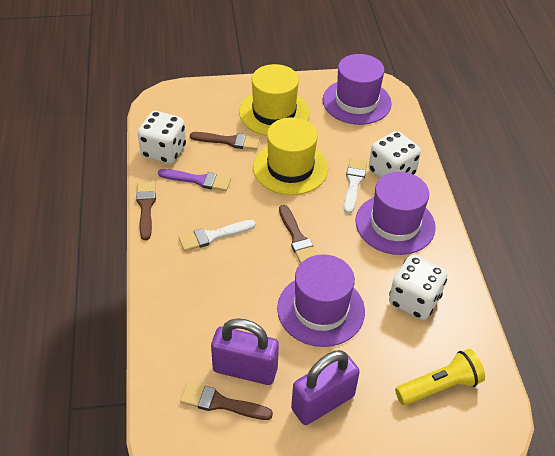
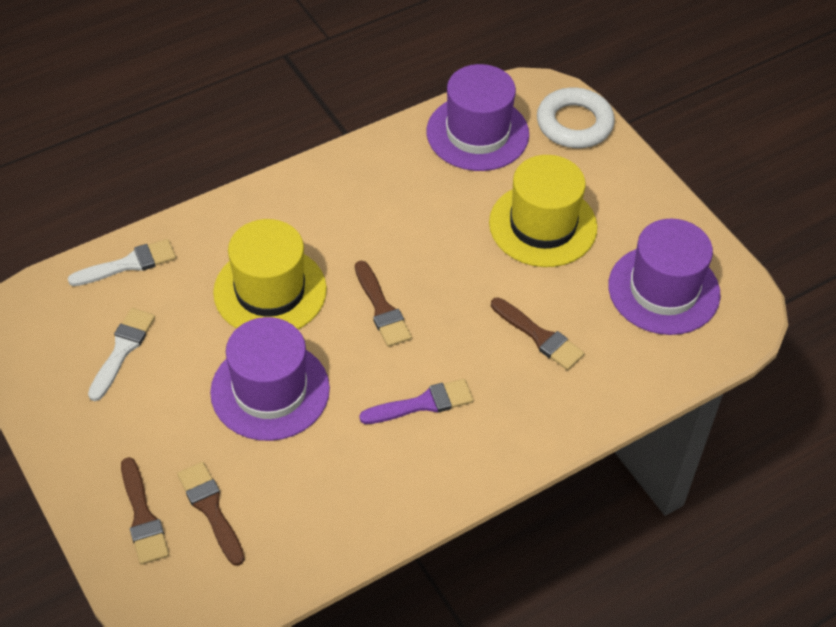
purple padlock: 2 -> 0
white dice: 3 -> 0
white ring: 0 -> 1
yellow flashlight: 1 -> 0

